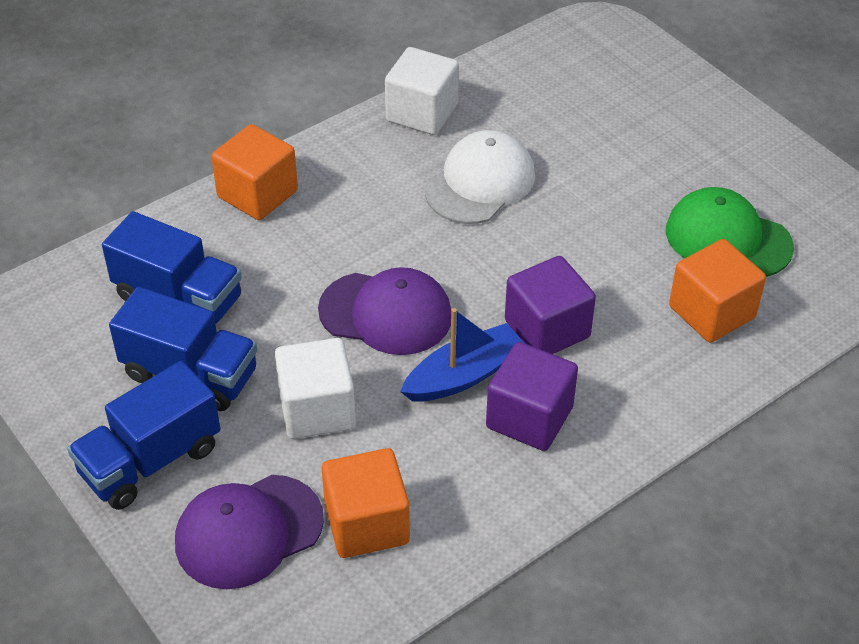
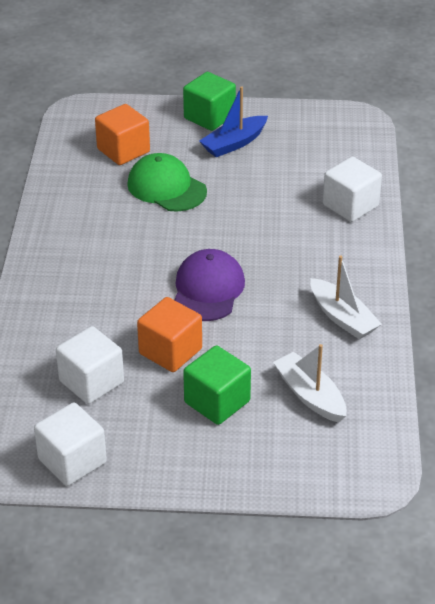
blue truck: 3 -> 0
green cube: 0 -> 2
orange cube: 3 -> 2
purple cap: 2 -> 1
purple cube: 2 -> 0
white boat: 0 -> 2
white cap: 1 -> 0
white cube: 2 -> 3

